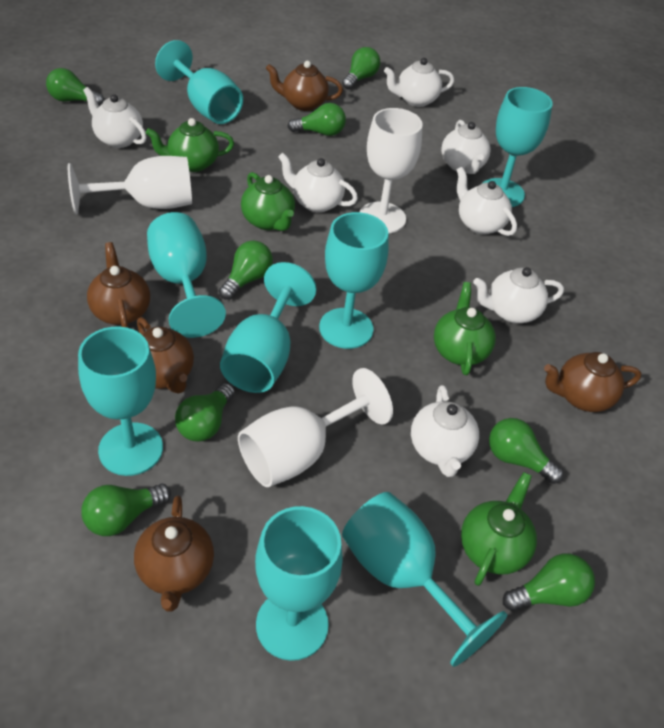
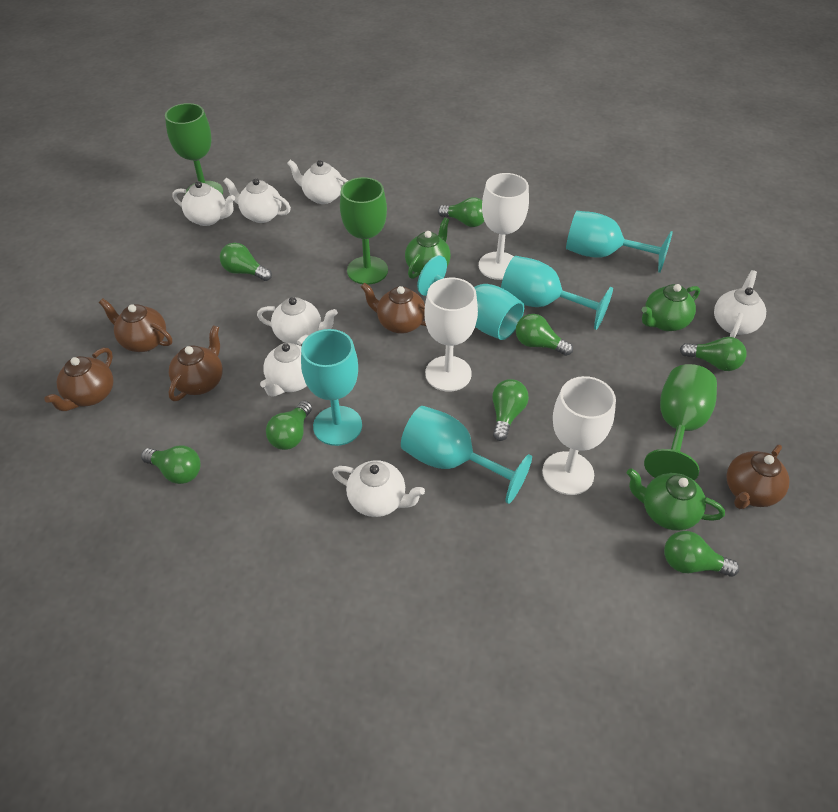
green goblet: 0 -> 3
green teapot: 4 -> 3
turquoise goblet: 8 -> 5

